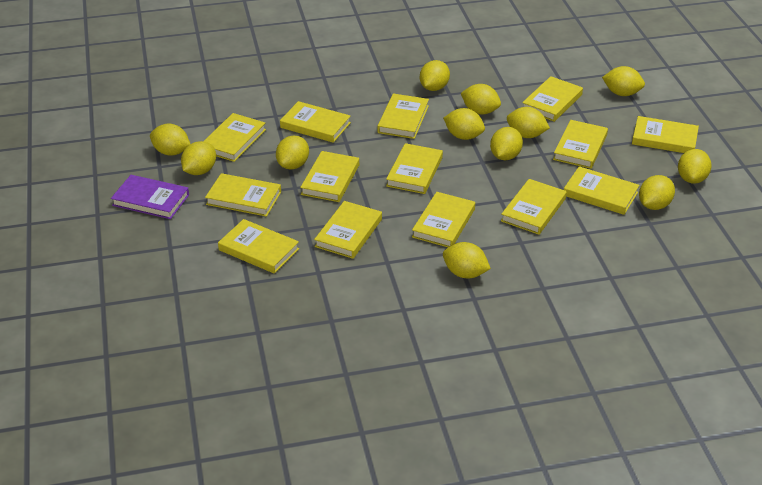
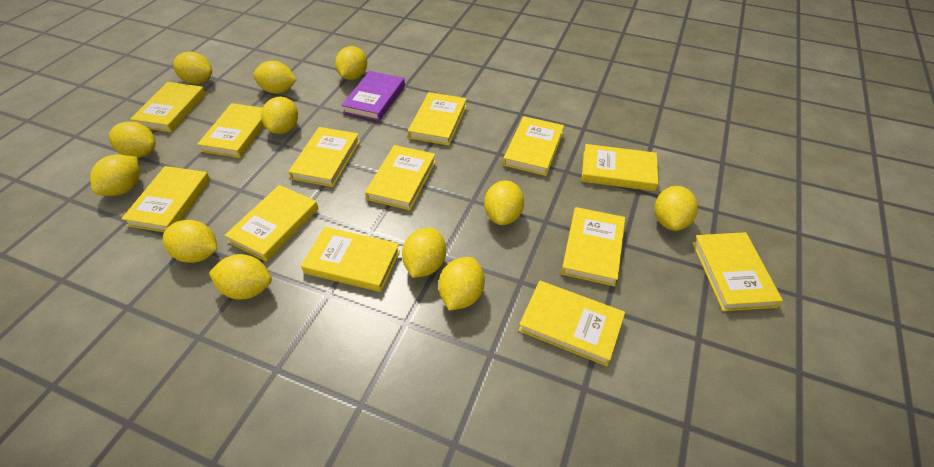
yellow book: 14 -> 13

